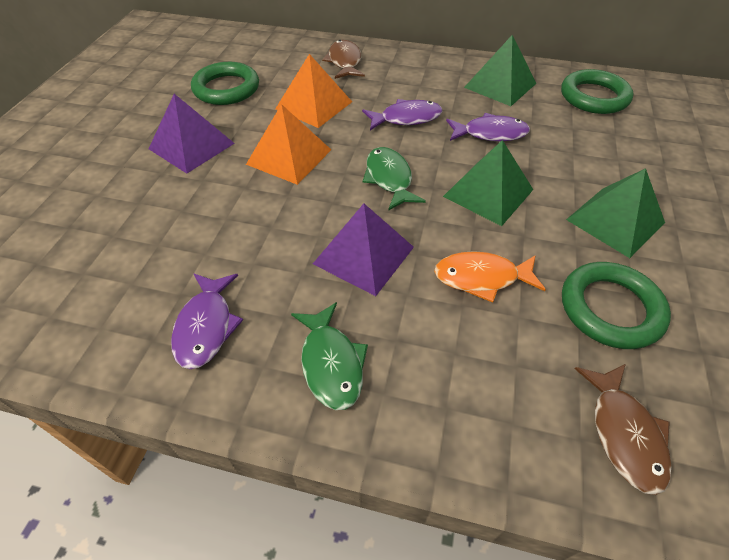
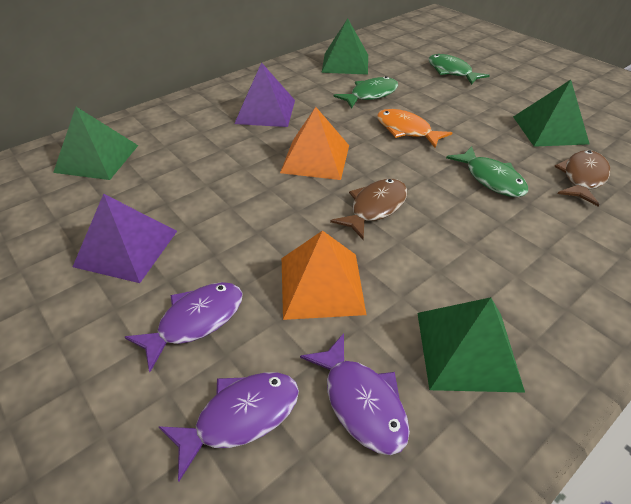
green fish: 2 -> 3
green pyramid: 3 -> 4
green ring: 3 -> 0

